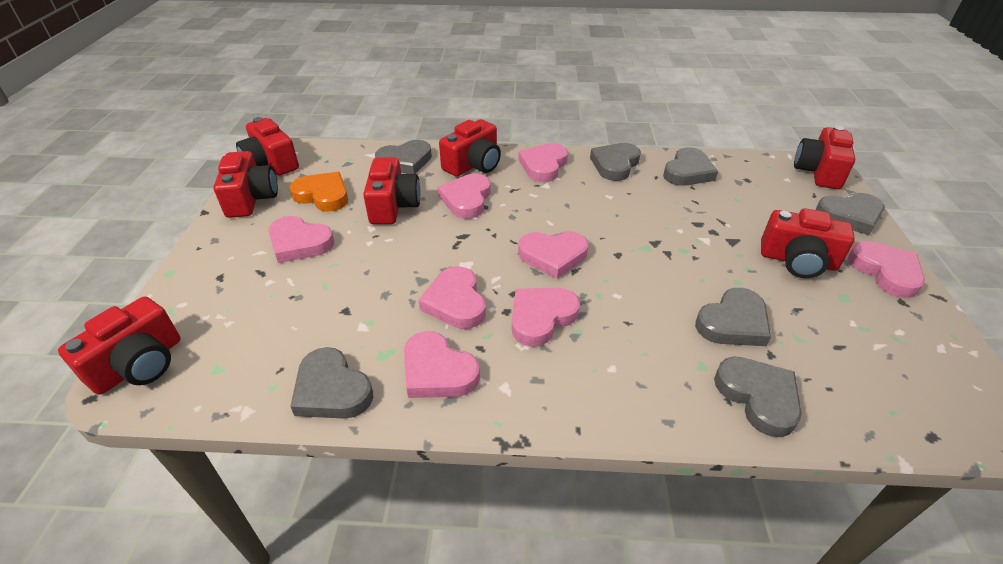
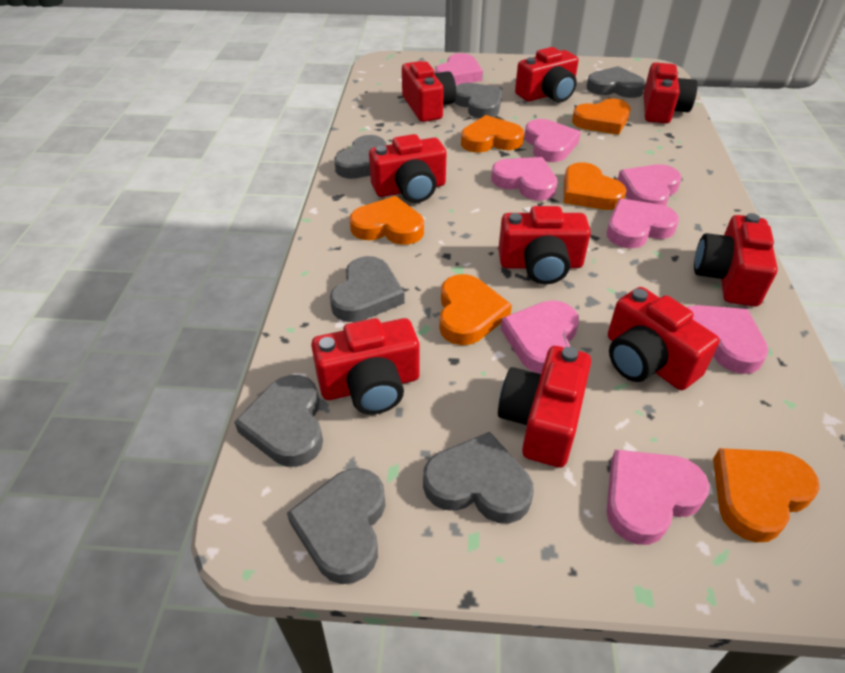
orange heart: 1 -> 6
red camera: 7 -> 9

